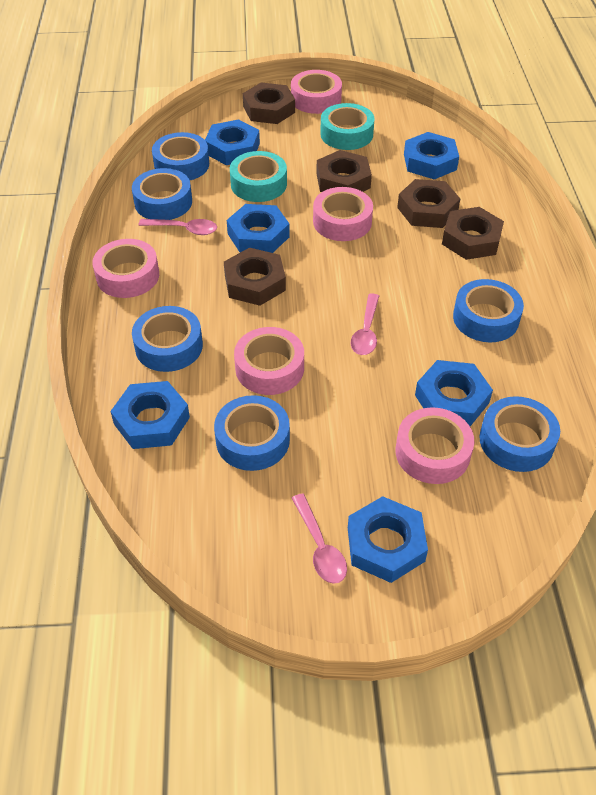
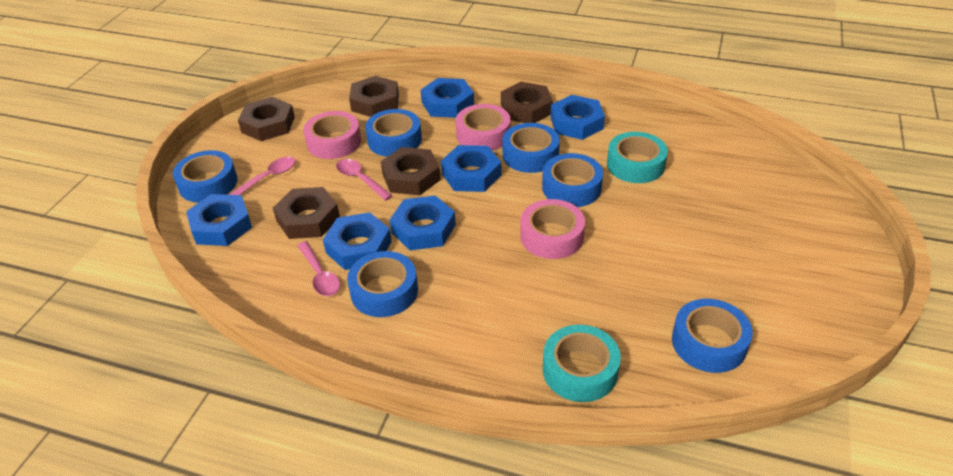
pink tape: 5 -> 3

